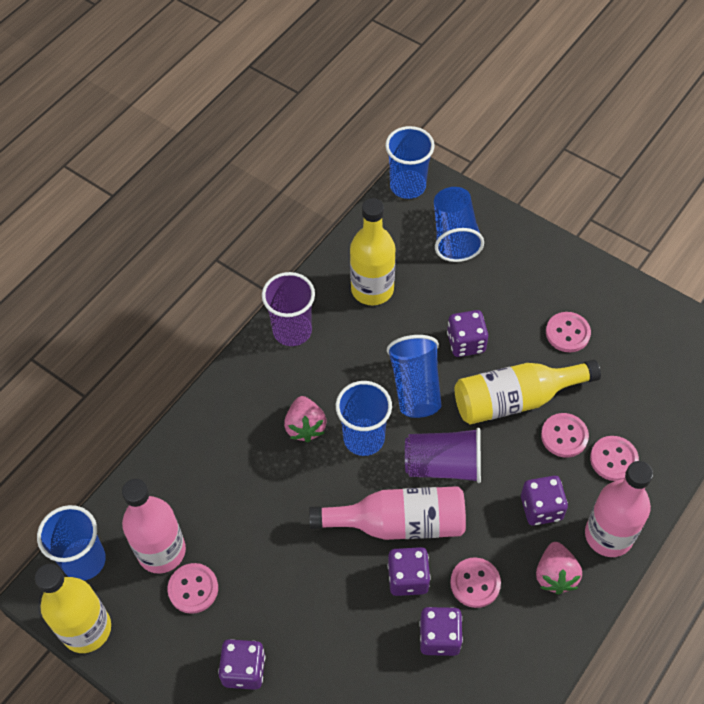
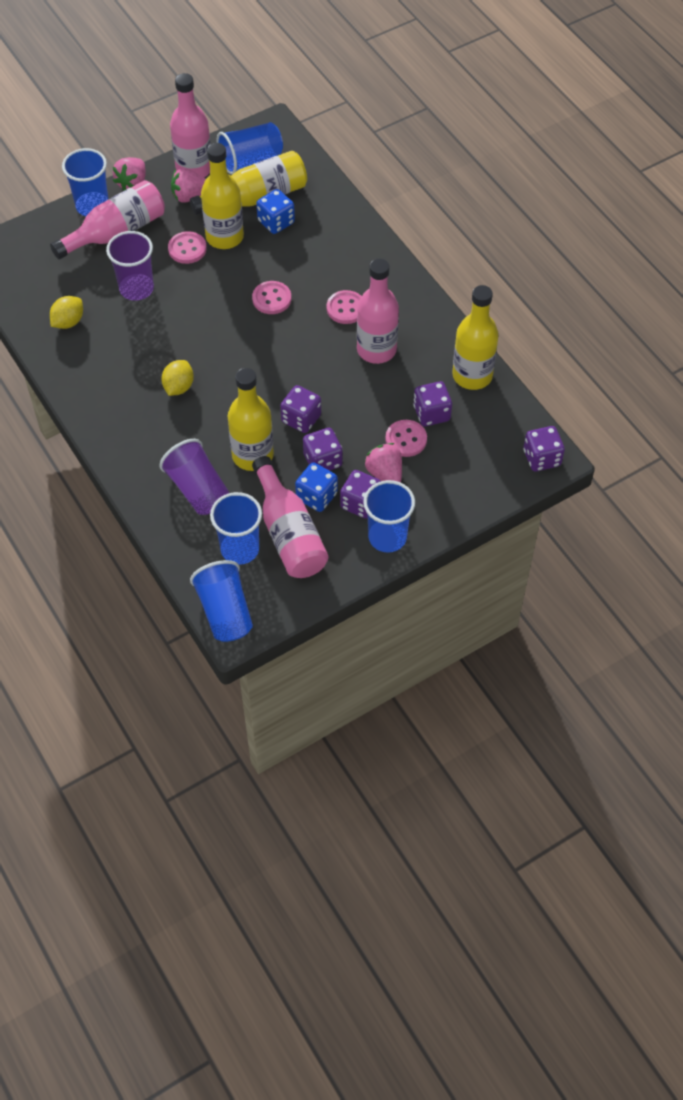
blue dice: 0 -> 2
pink bottle: 3 -> 4
pink button: 5 -> 4
pink strawberry: 2 -> 3
yellow bottle: 3 -> 4
yellow lemon: 0 -> 2

